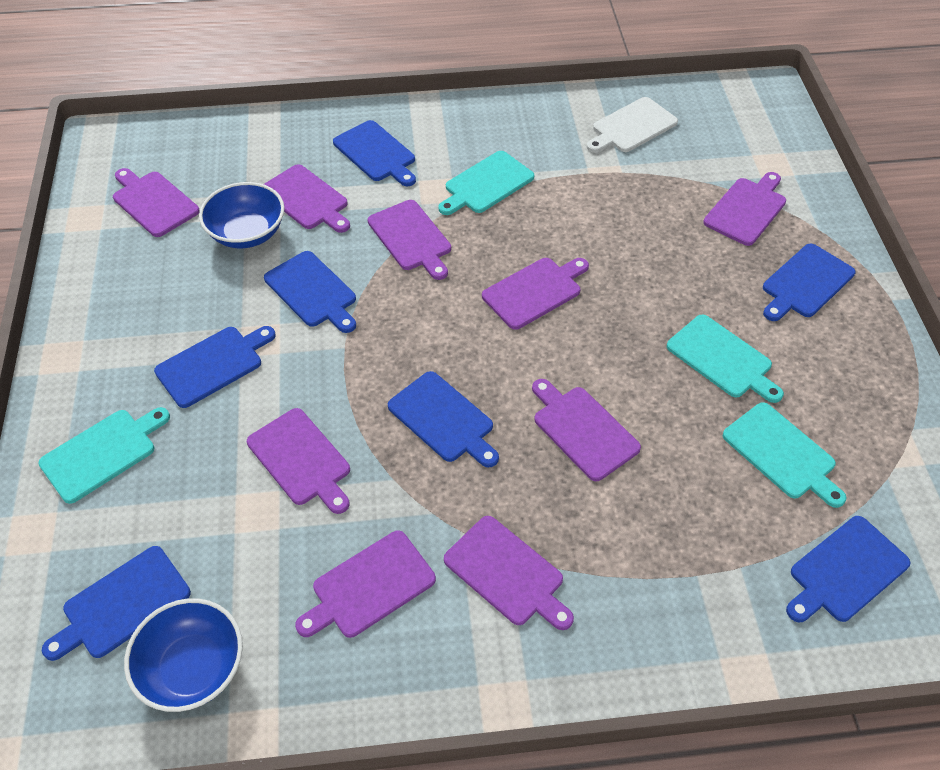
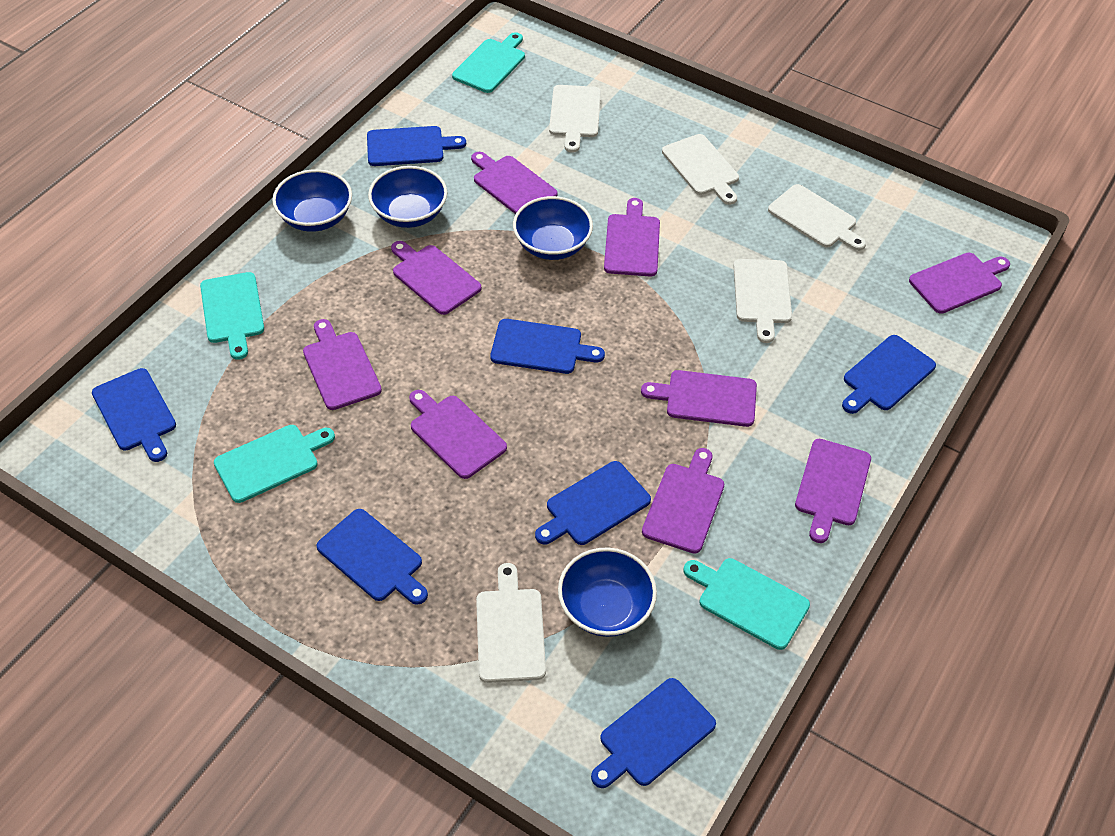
blue bowl: 2 -> 4
white cutting board: 1 -> 5

